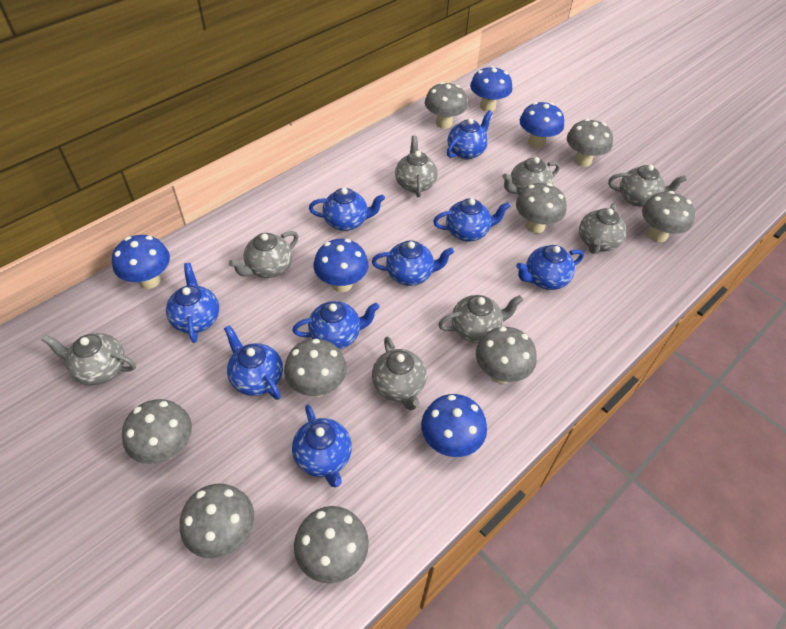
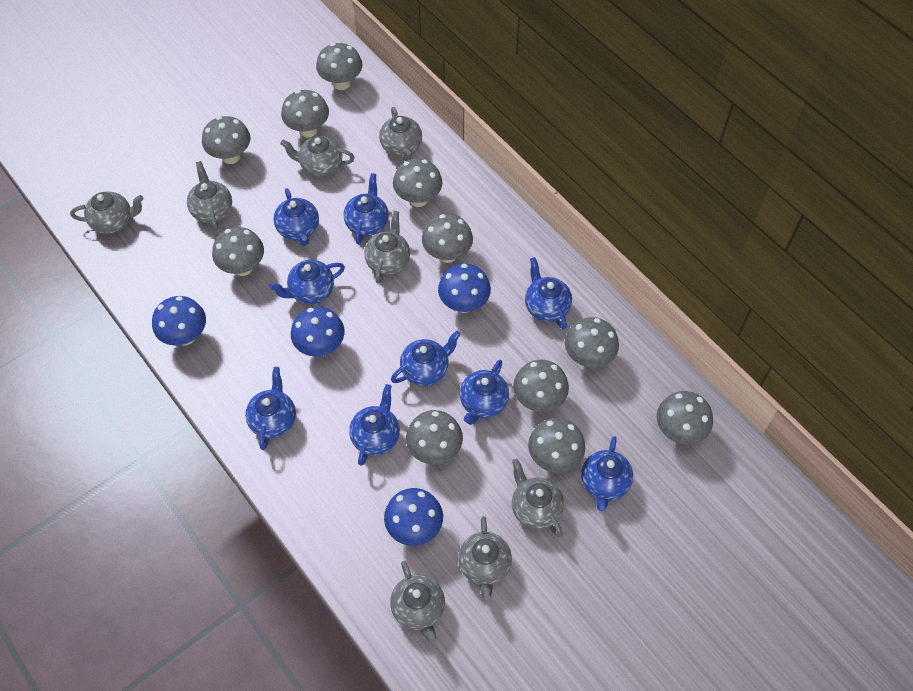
blue mushroom: 5 -> 4
grey mushroom: 9 -> 11

